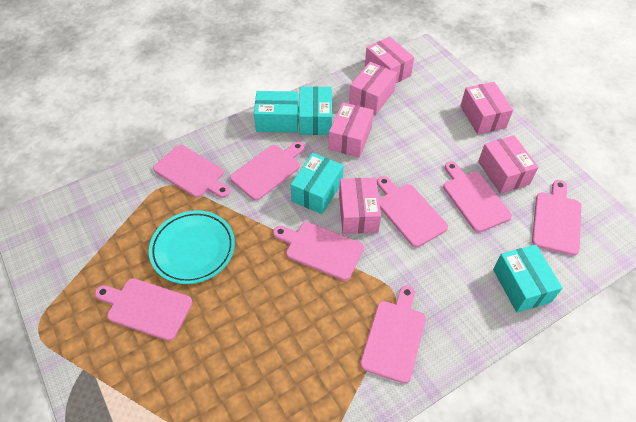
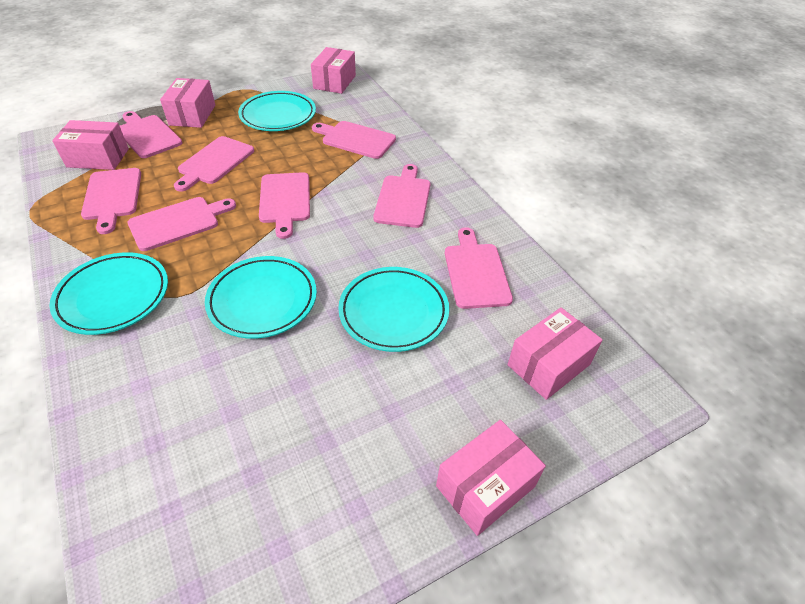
pink box: 6 -> 5
turquoise box: 4 -> 0
turquoise plate: 1 -> 4

